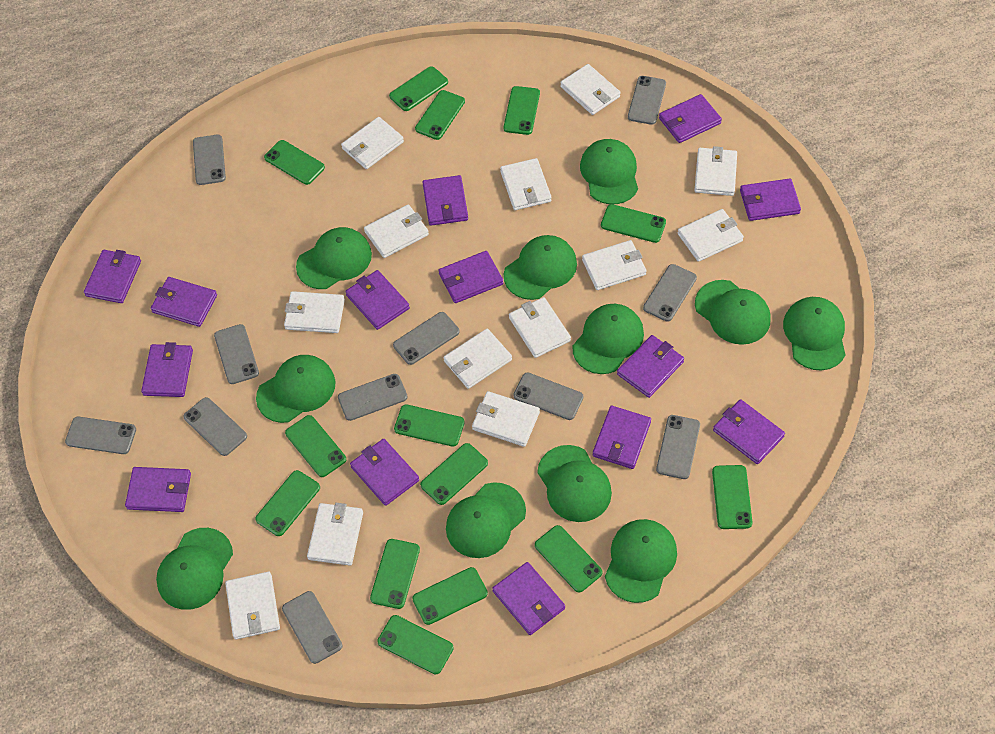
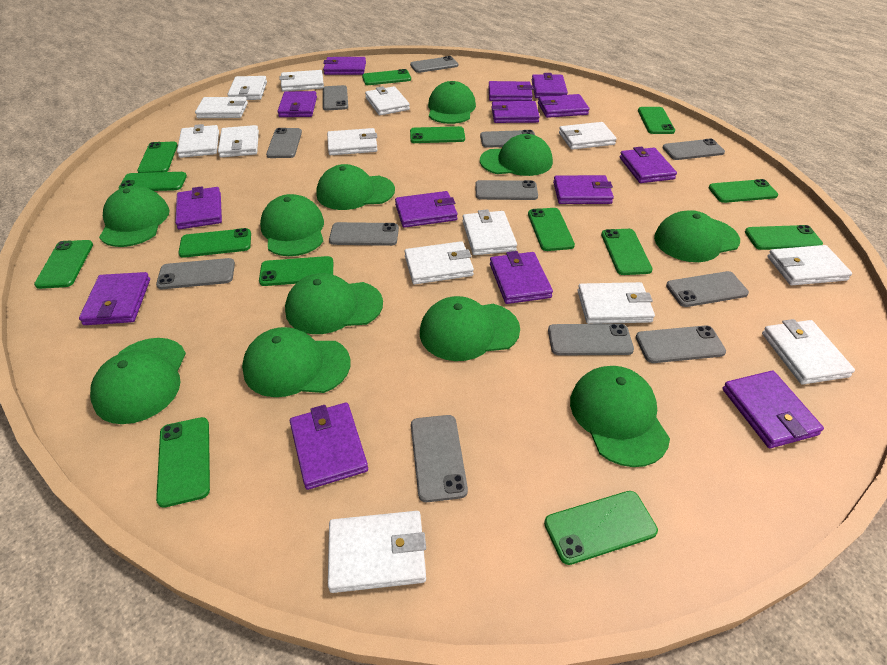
grey phone: 11 -> 12
white wallet: 13 -> 14

